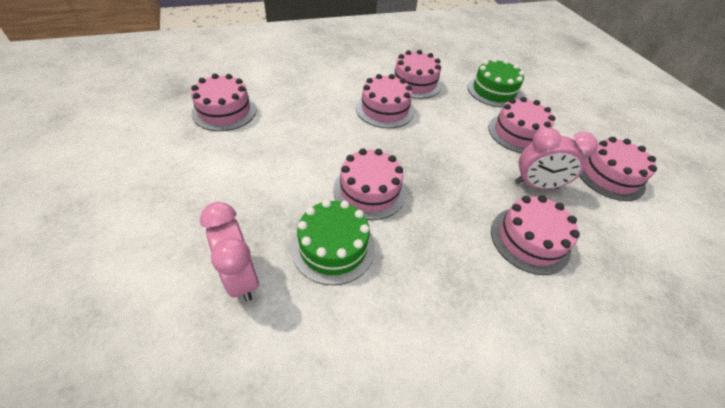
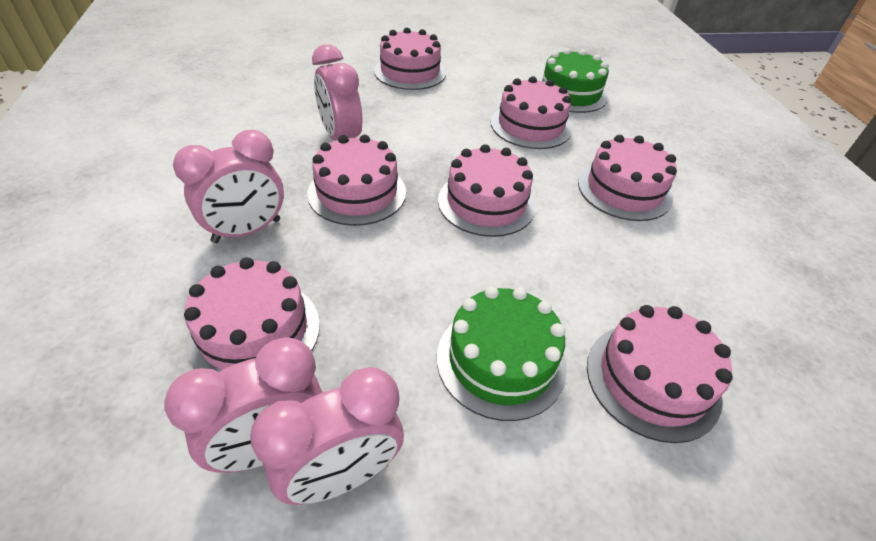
pink clock: 2 -> 4

